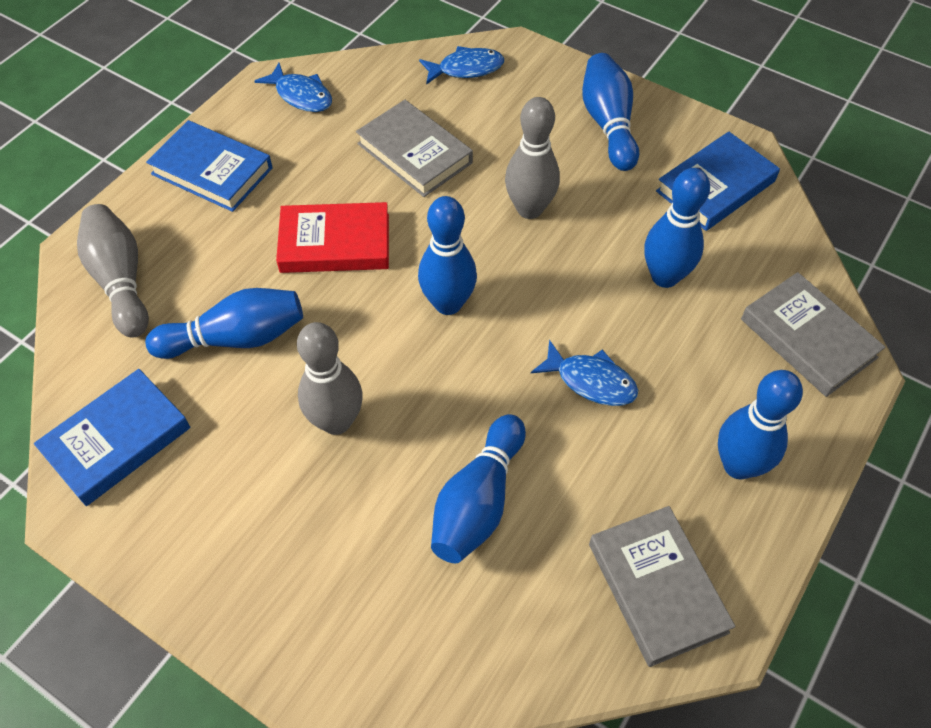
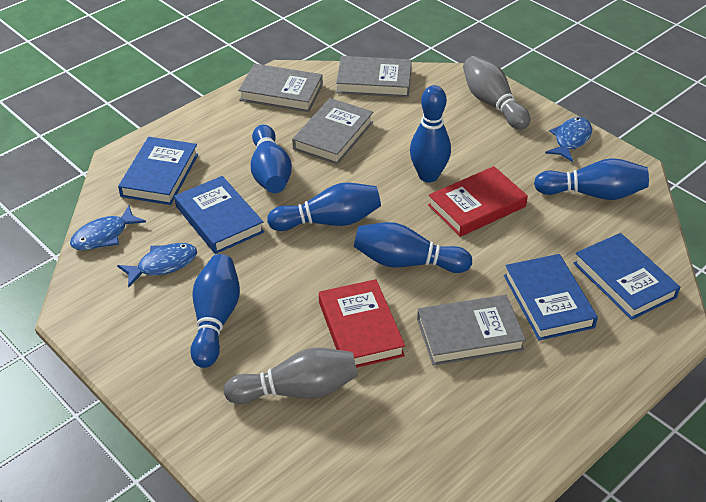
blue book: 3 -> 4
grey book: 3 -> 4
grey bowling pin: 3 -> 2
red book: 1 -> 2

